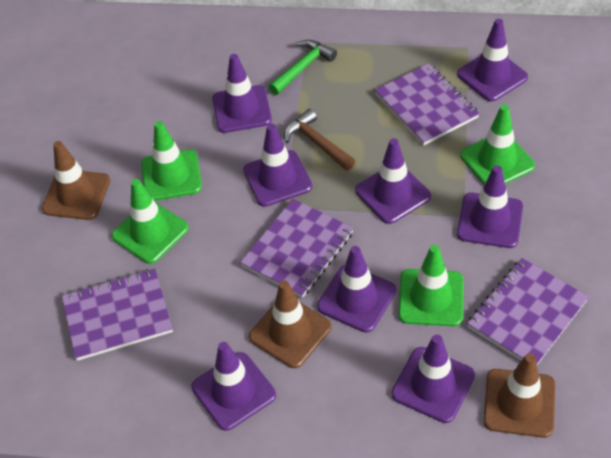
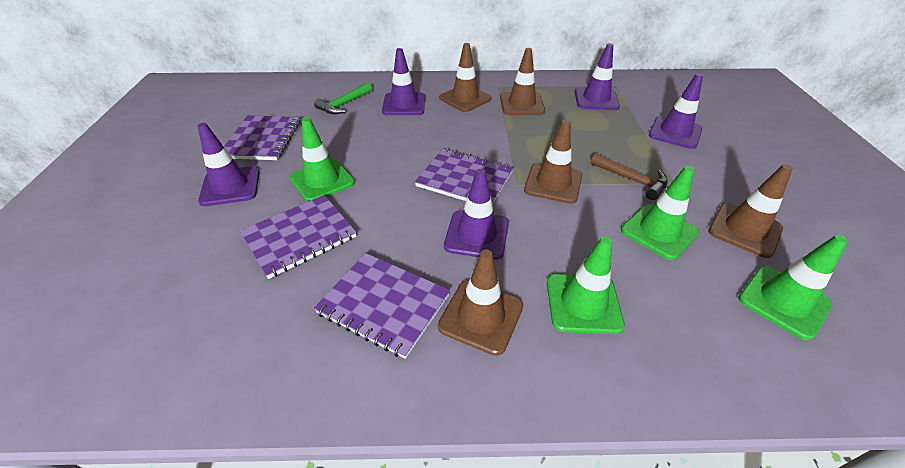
brown traffic cone: 3 -> 5
purple traffic cone: 8 -> 5

